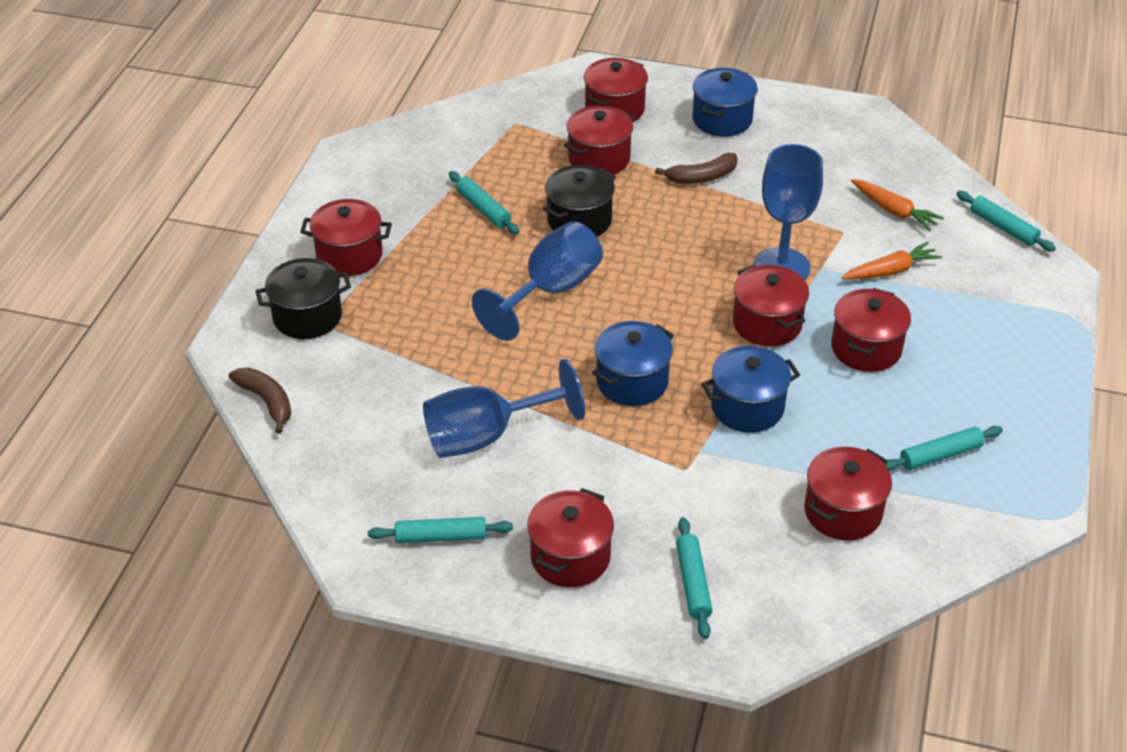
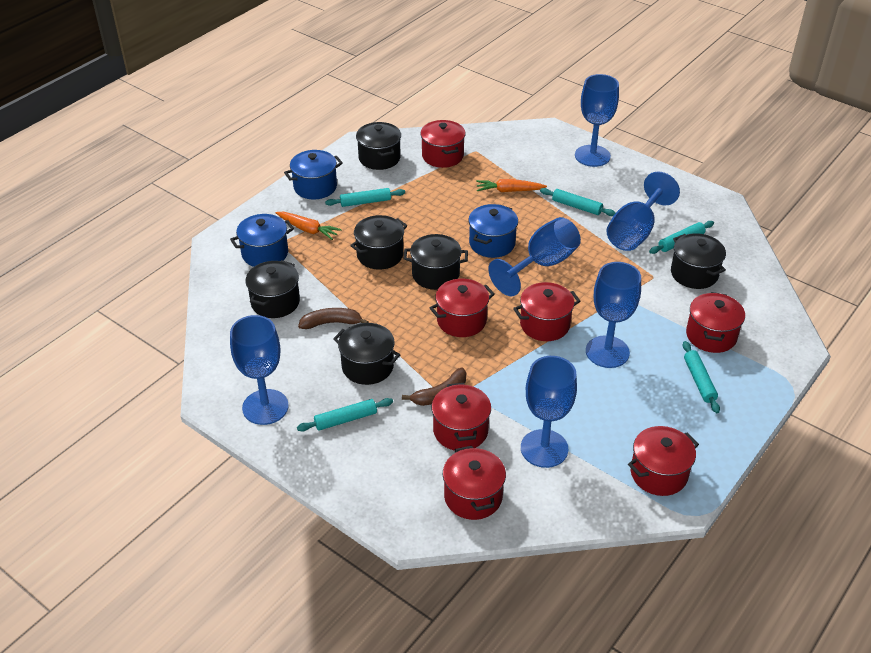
black pot: 2 -> 6
blue goblet: 3 -> 6

